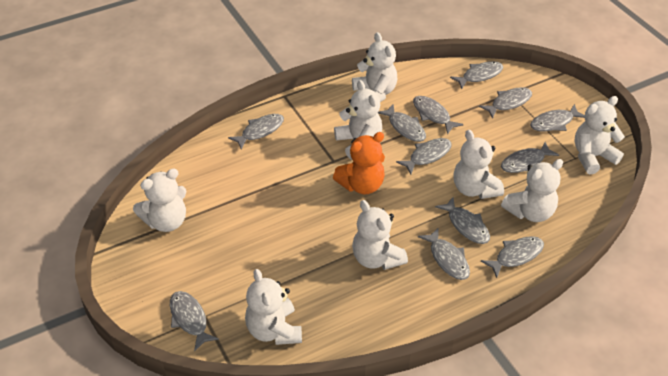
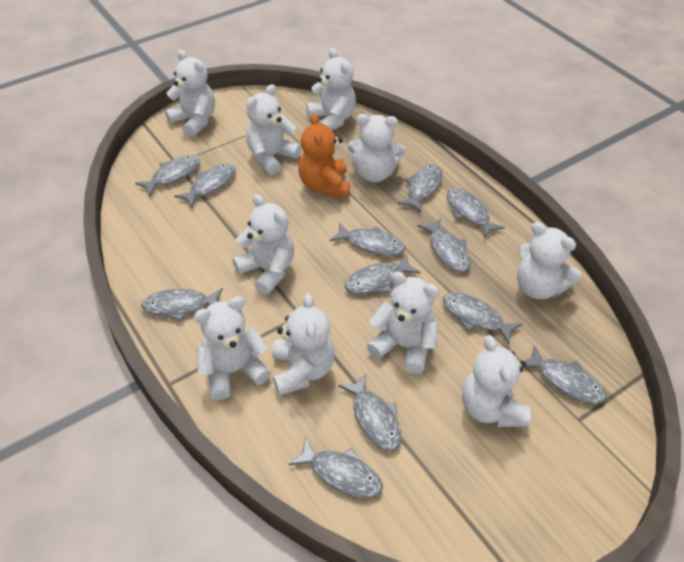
white teddy bear: 8 -> 10

